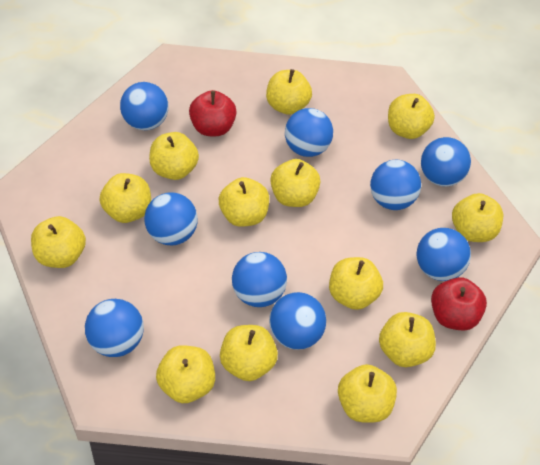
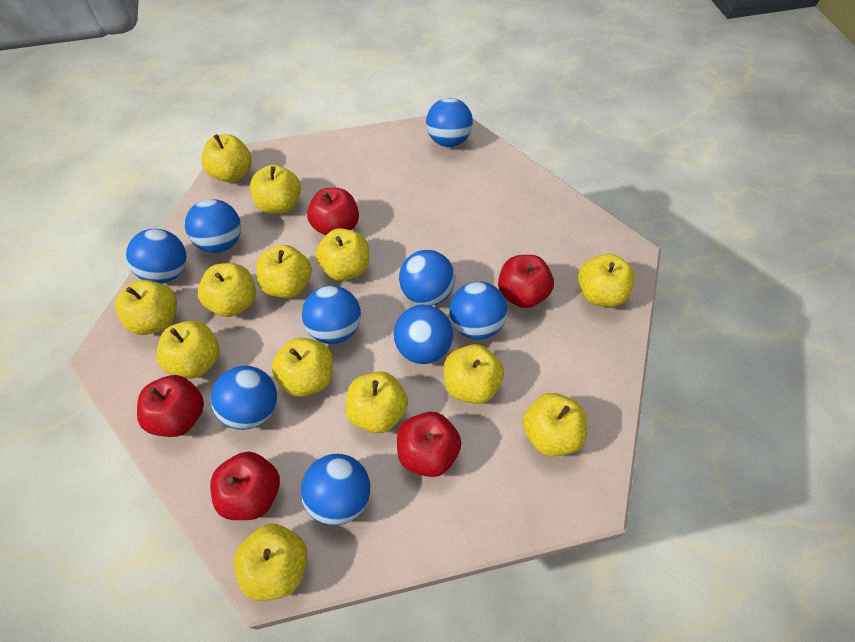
red apple: 2 -> 5

